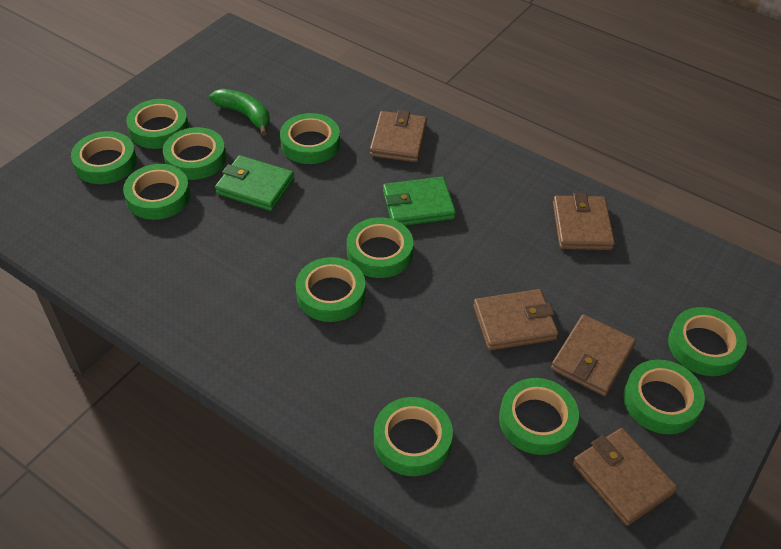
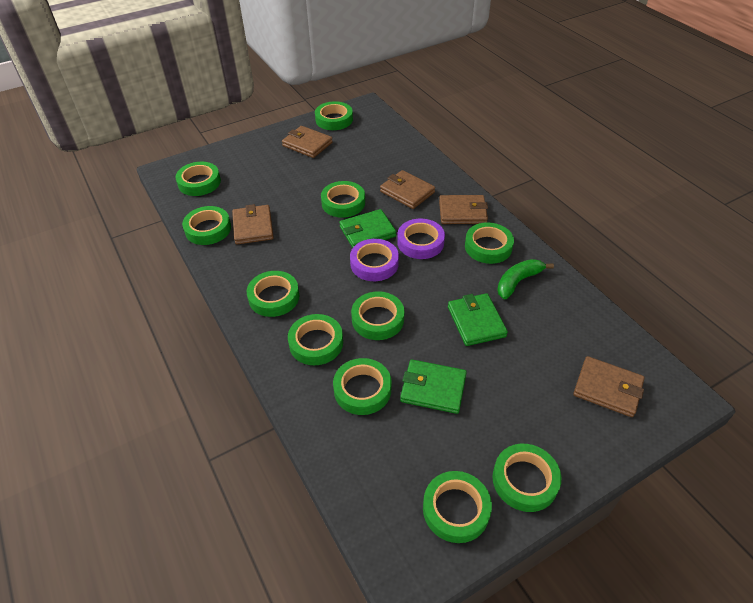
green wallet: 2 -> 3
purple tape: 0 -> 2

